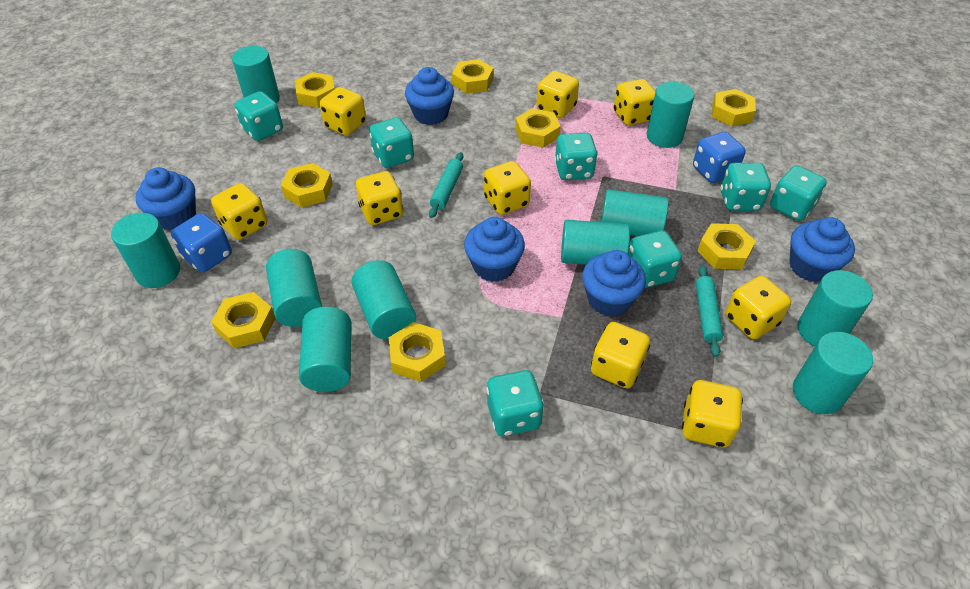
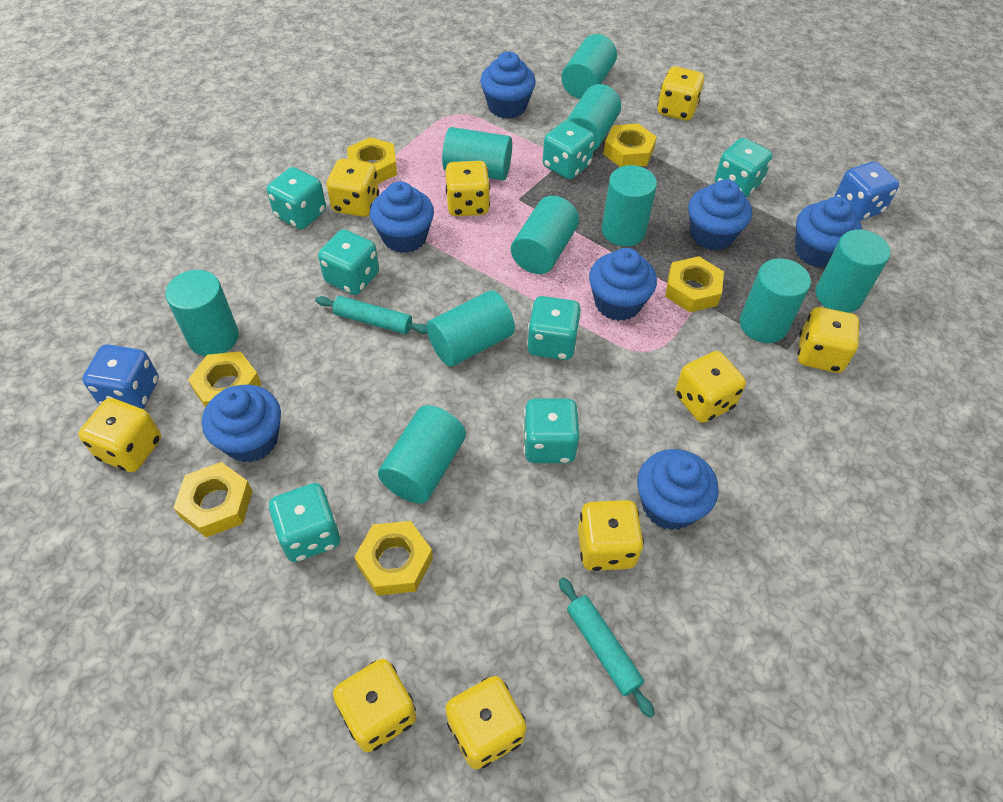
blue cupcake: 5 -> 7
yellow nut: 8 -> 6

